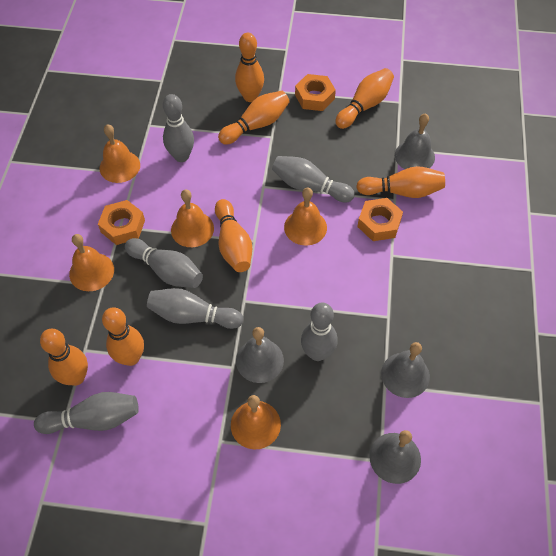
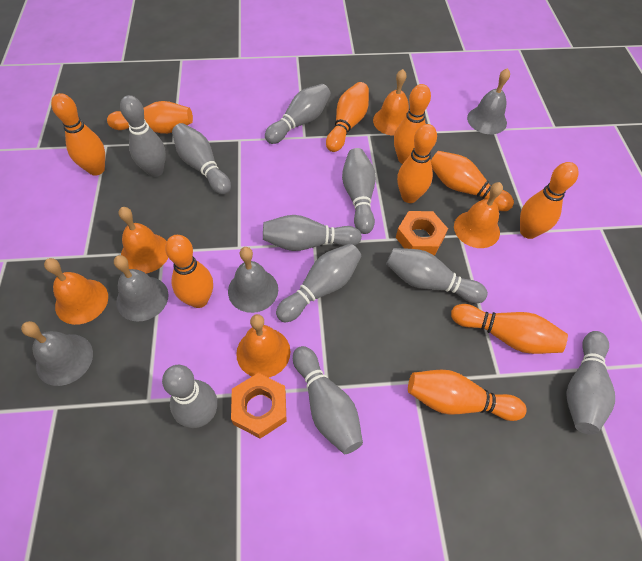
grey bowling pin: 6 -> 10
orange bowling pin: 7 -> 10
orange nut: 3 -> 2

